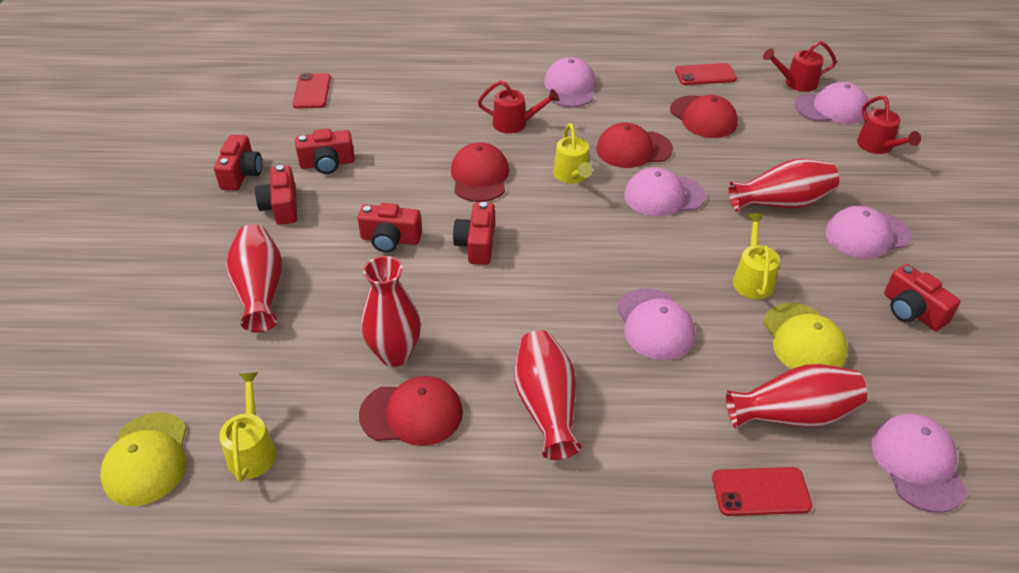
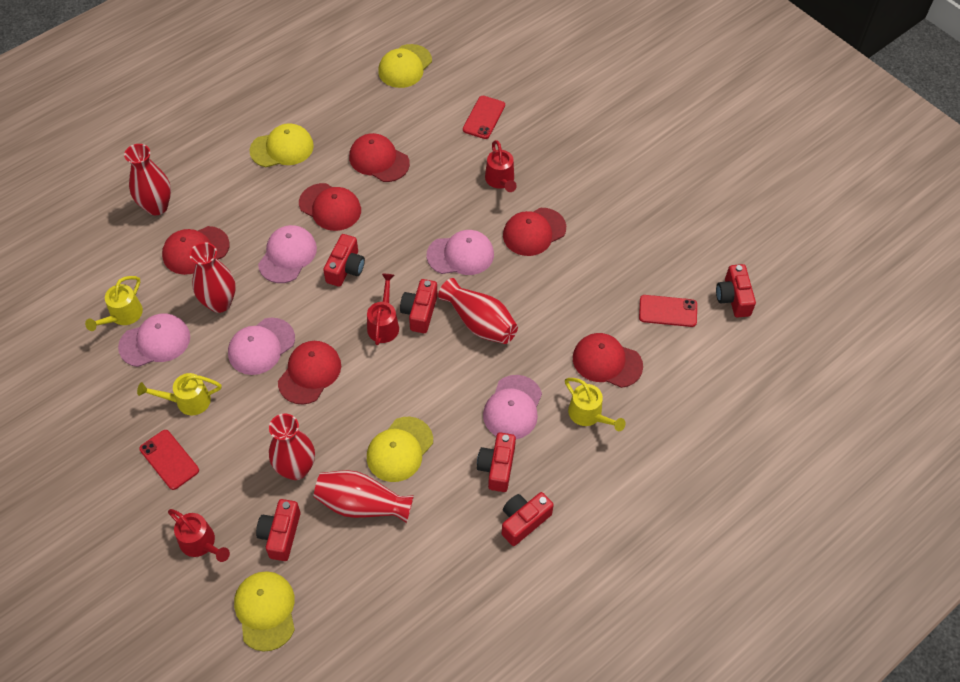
pink cap: 6 -> 5
red cap: 4 -> 6
yellow cap: 2 -> 4

